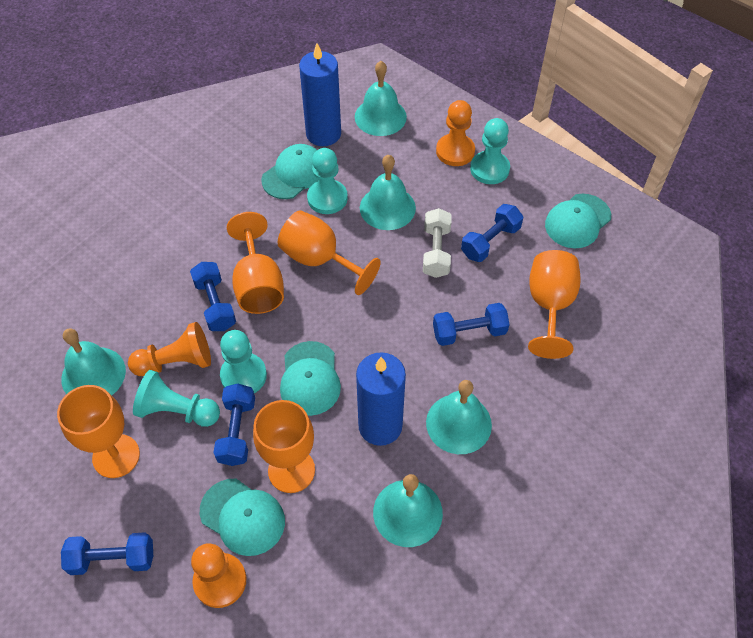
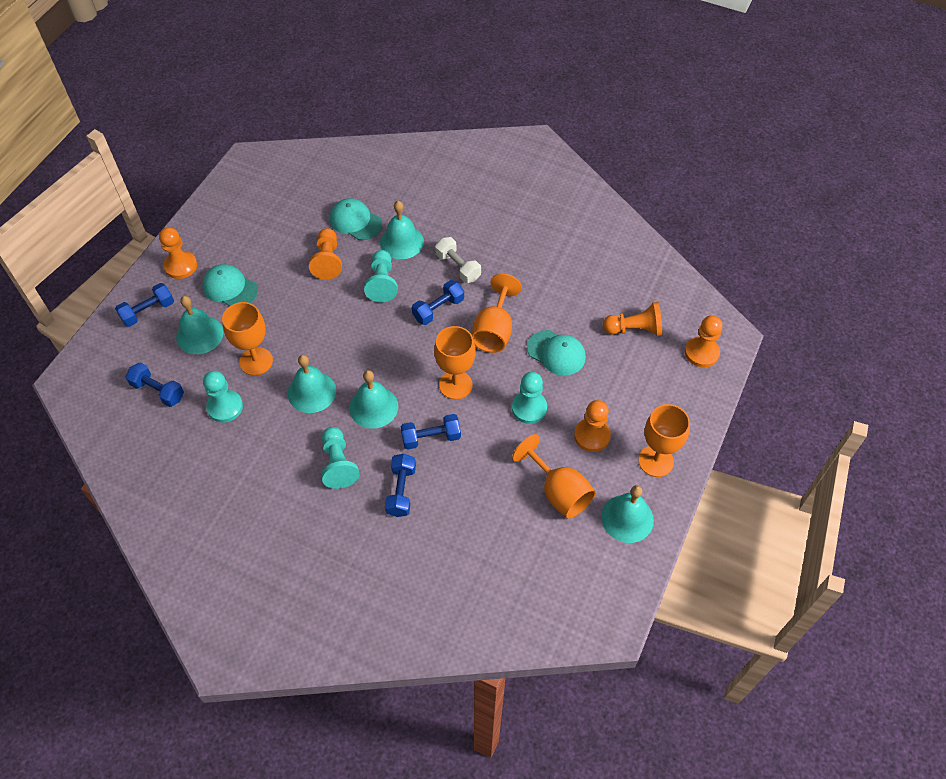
blue candle: 2 -> 0
orange pawn: 3 -> 5
turquoise cap: 4 -> 3

